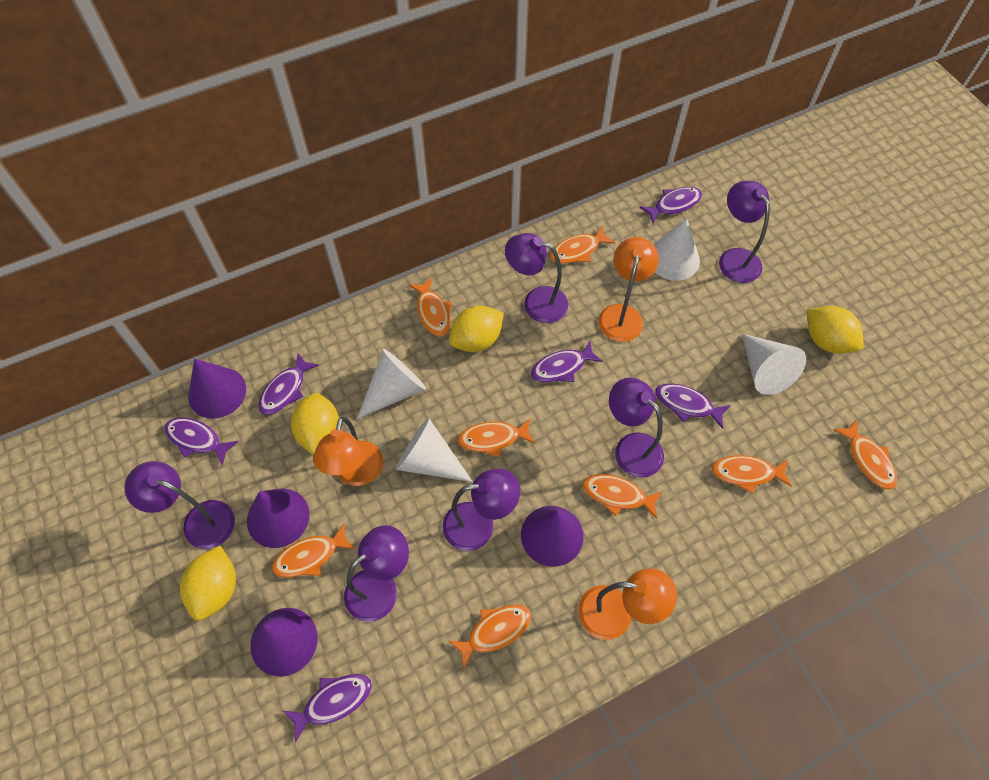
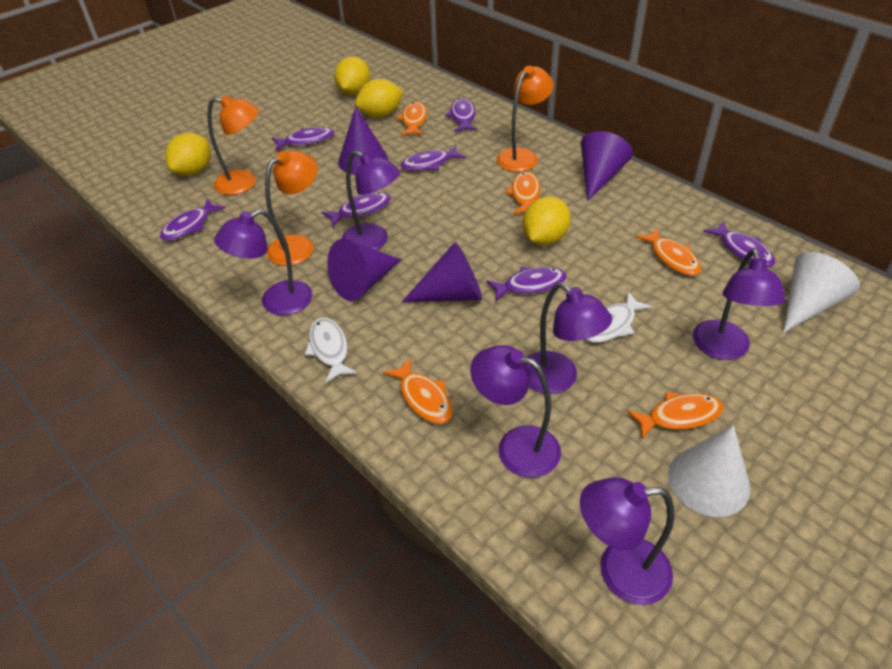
orange fish: 8 -> 5
purple fish: 6 -> 7
white cone: 4 -> 2
white fish: 0 -> 2

